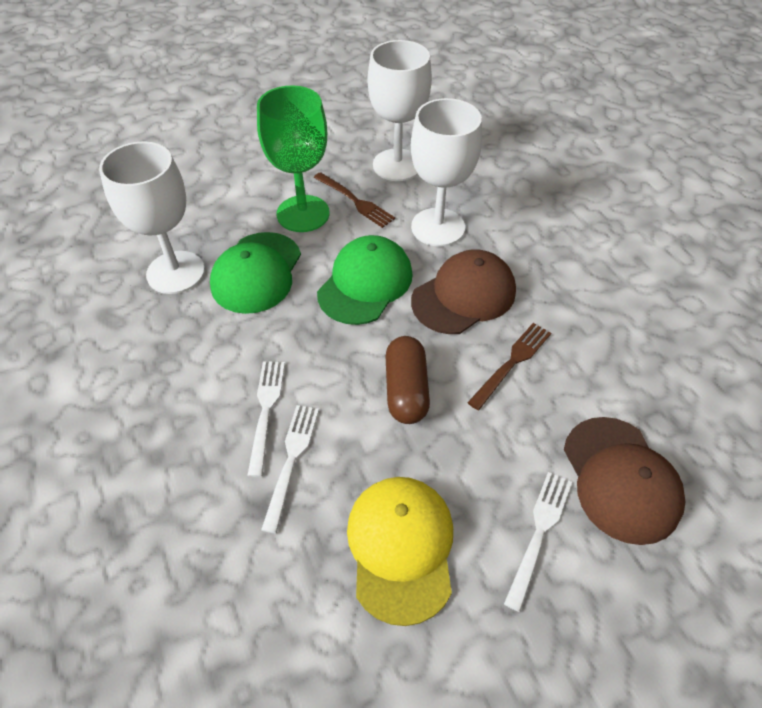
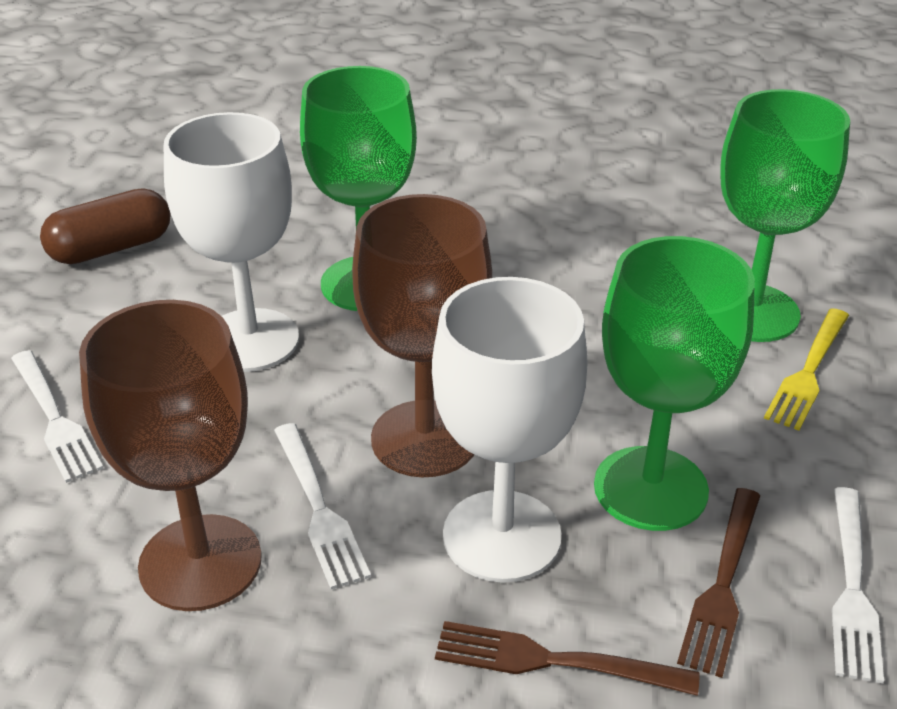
brown cap: 2 -> 0
brown goblet: 0 -> 2
green cap: 2 -> 0
green goblet: 1 -> 3
white goblet: 3 -> 2
yellow cap: 1 -> 0
yellow fork: 0 -> 1

